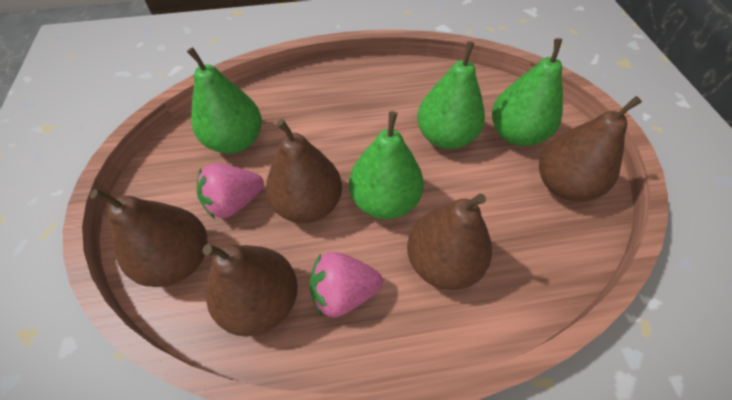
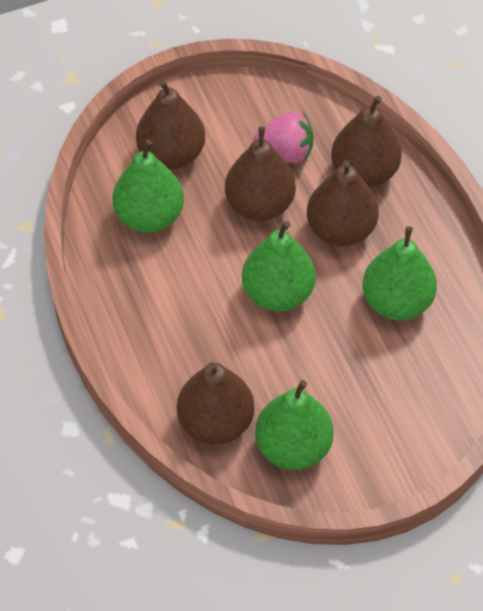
pink strawberry: 2 -> 1

